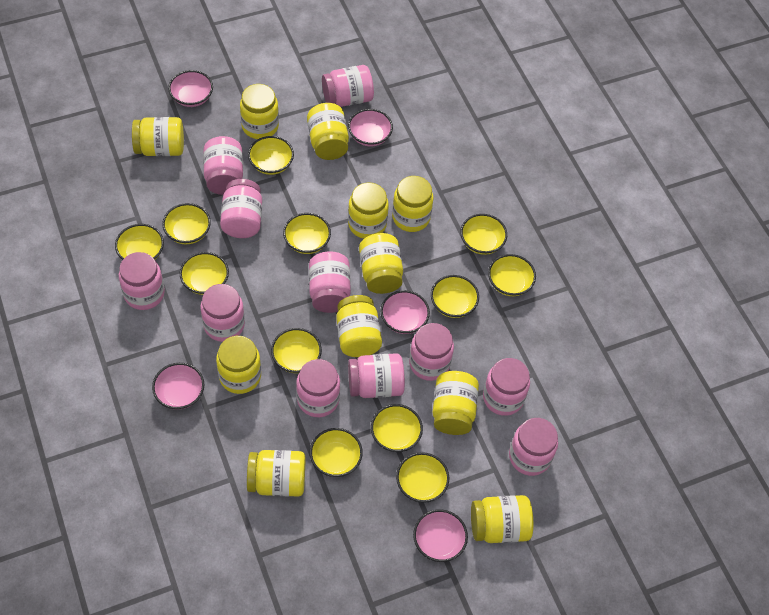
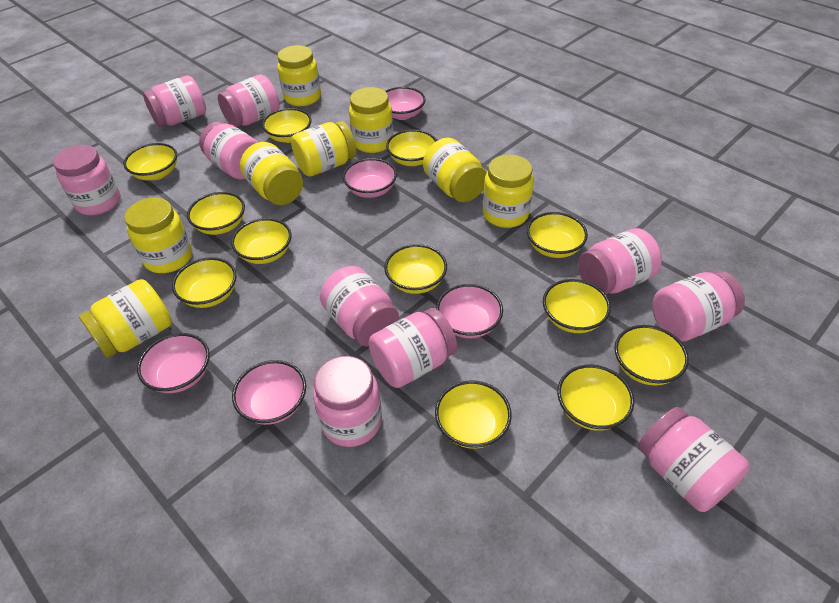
pink jar: 11 -> 10
yellow jar: 11 -> 8

